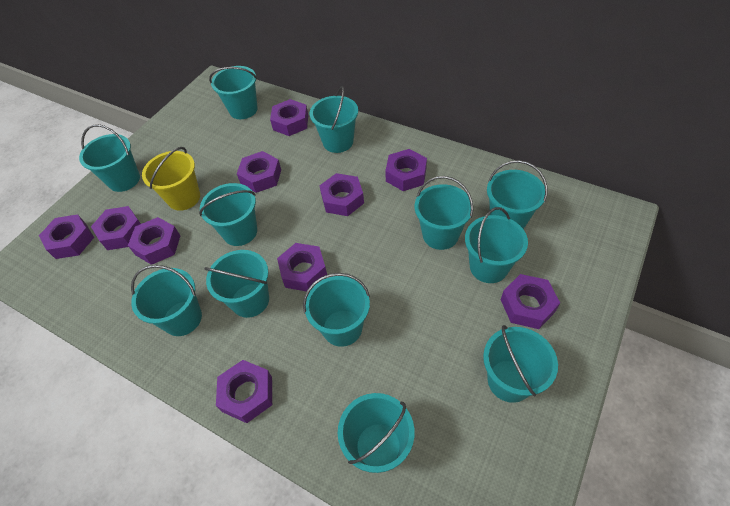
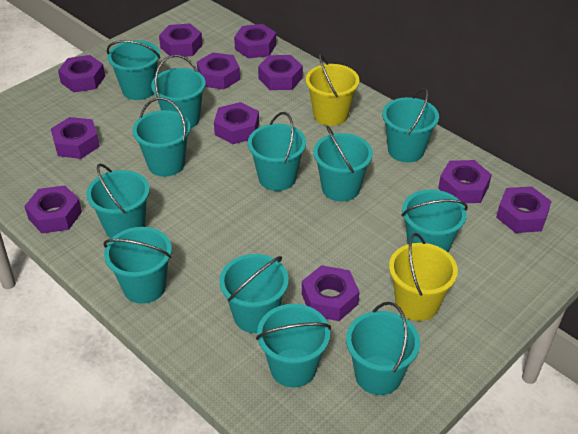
purple nut: 10 -> 11
yellow bucket: 1 -> 2

